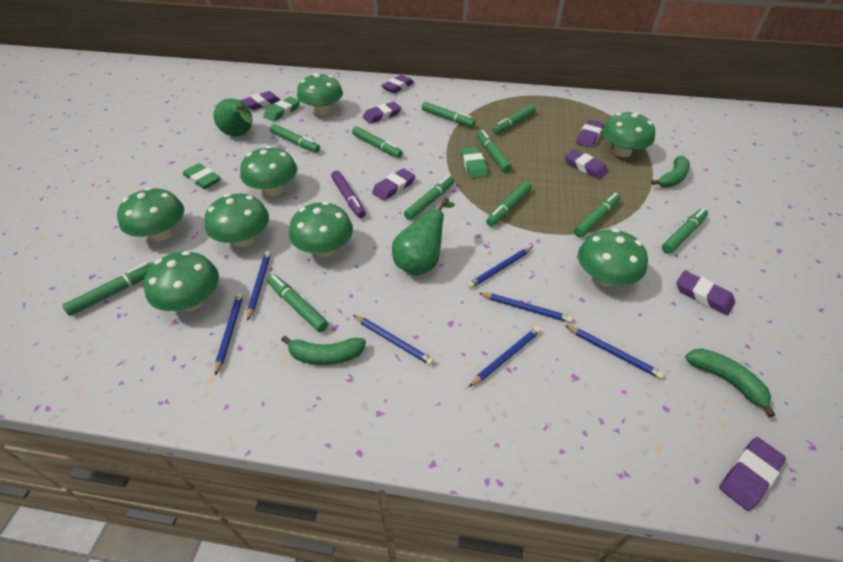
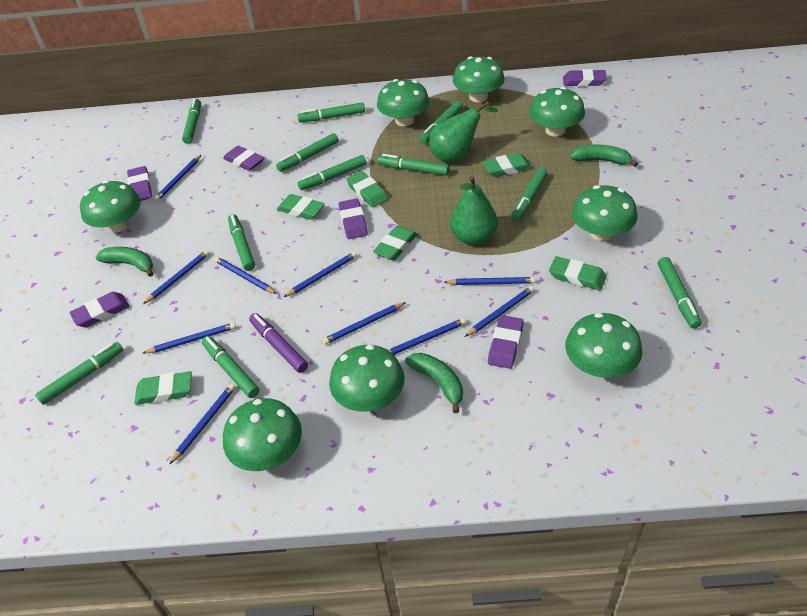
blue pencil: 7 -> 10
green eraser: 3 -> 6
purple eraser: 8 -> 6

